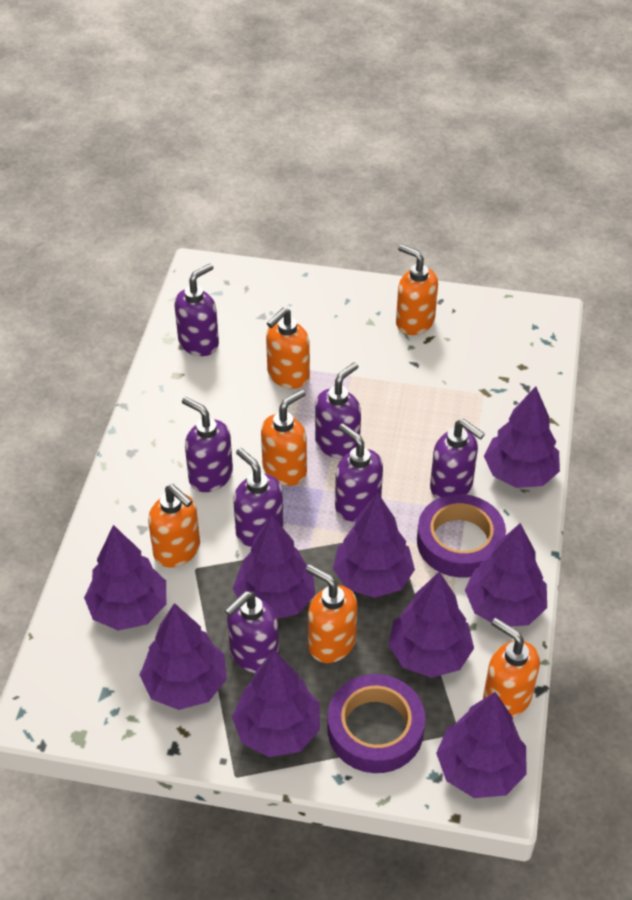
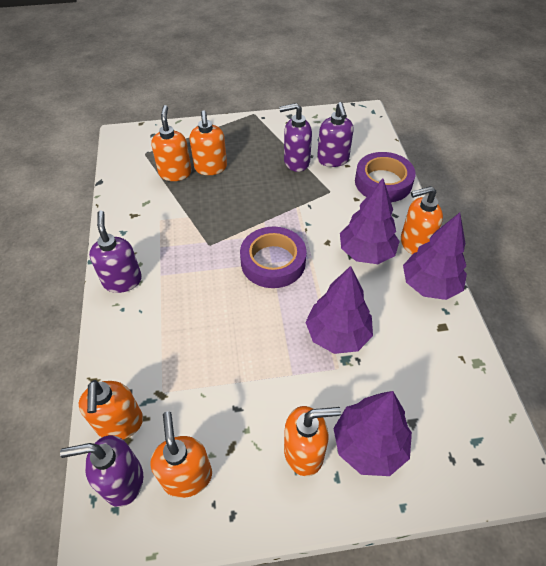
purple soap dispenser: 7 -> 4
purple tree: 9 -> 4

